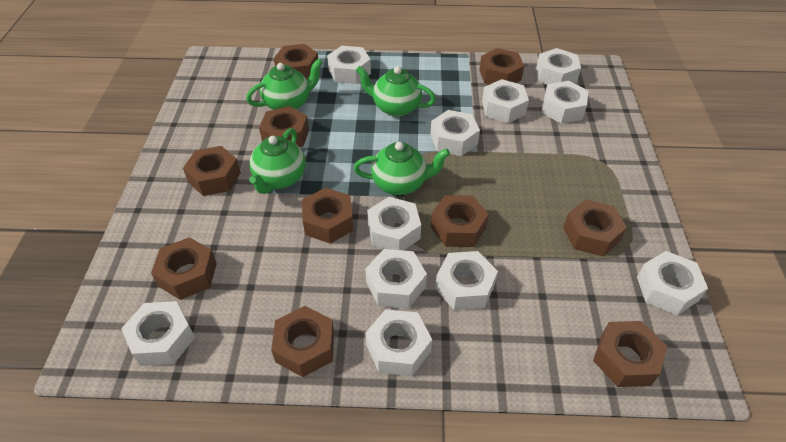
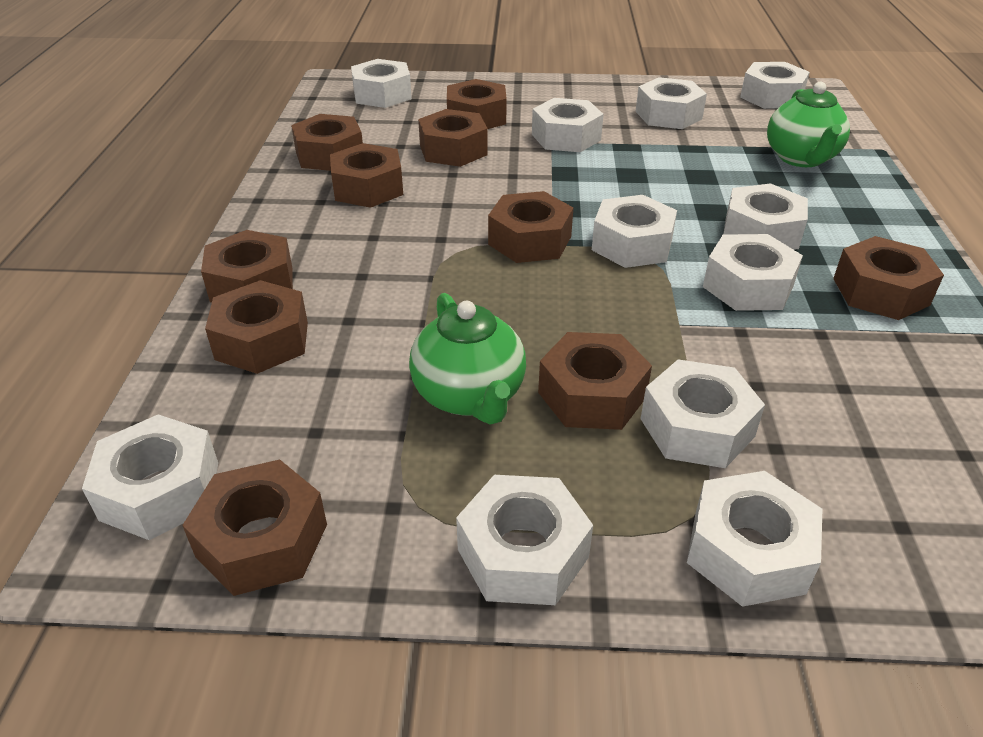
green teapot: 4 -> 2

